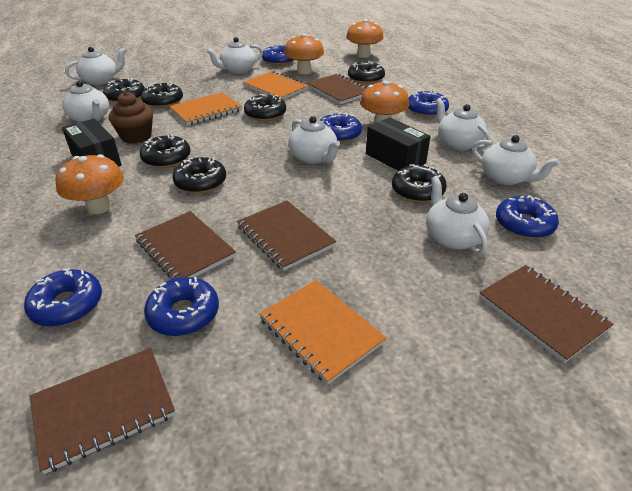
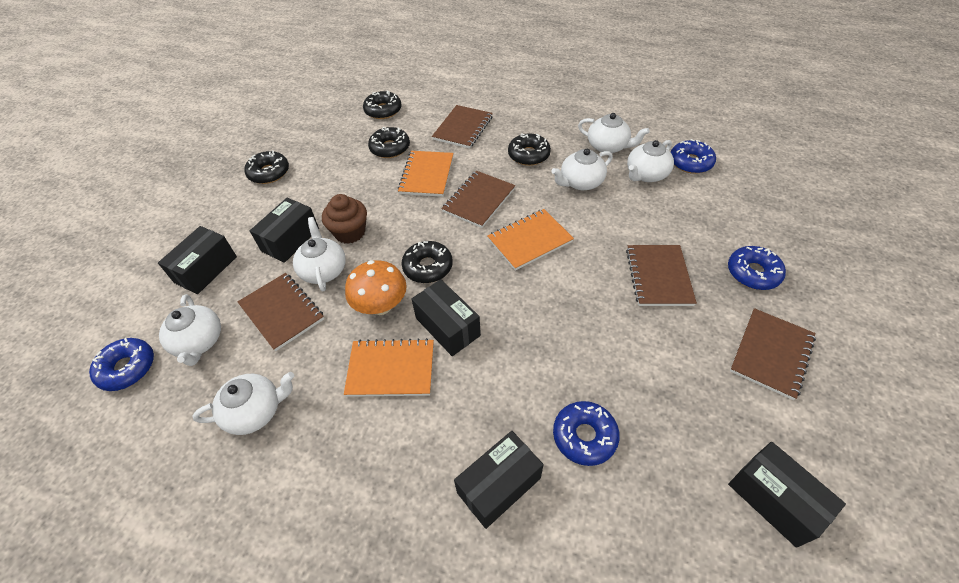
black box: 2 -> 5
black donut: 7 -> 5
blue donut: 6 -> 4
orange mushroom: 4 -> 1
white teapot: 7 -> 6

